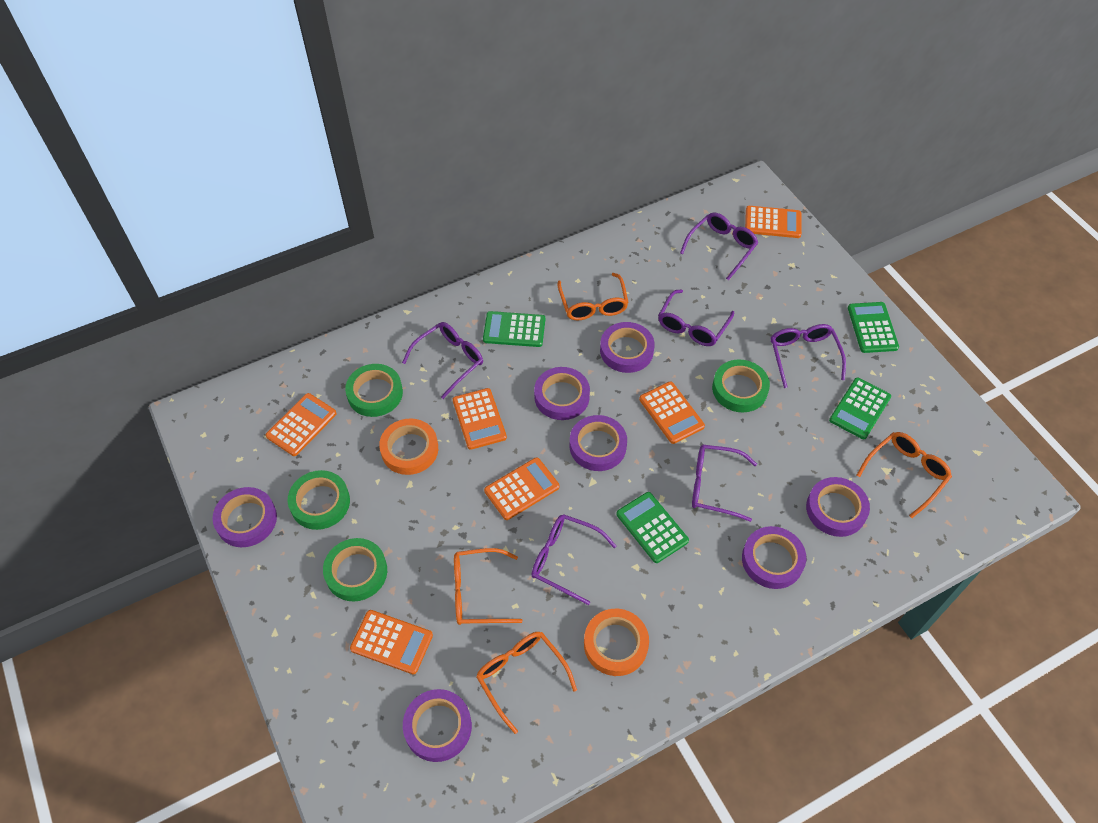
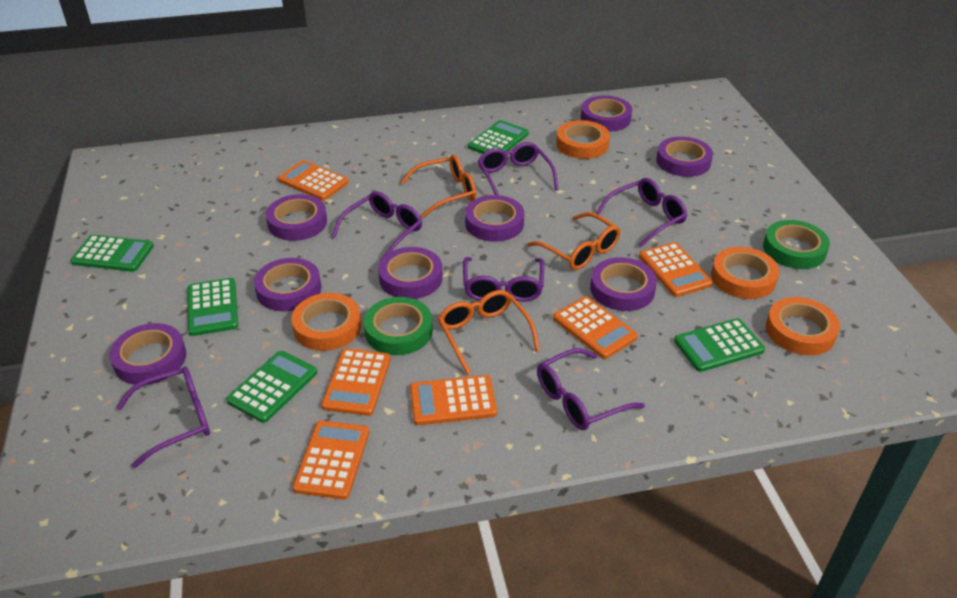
green calculator: 4 -> 5
green tape: 4 -> 2
orange glasses: 4 -> 3
orange tape: 2 -> 4
purple tape: 7 -> 8

